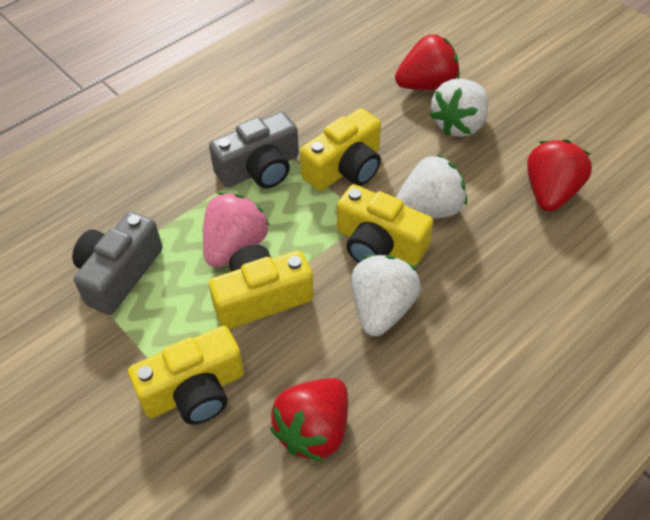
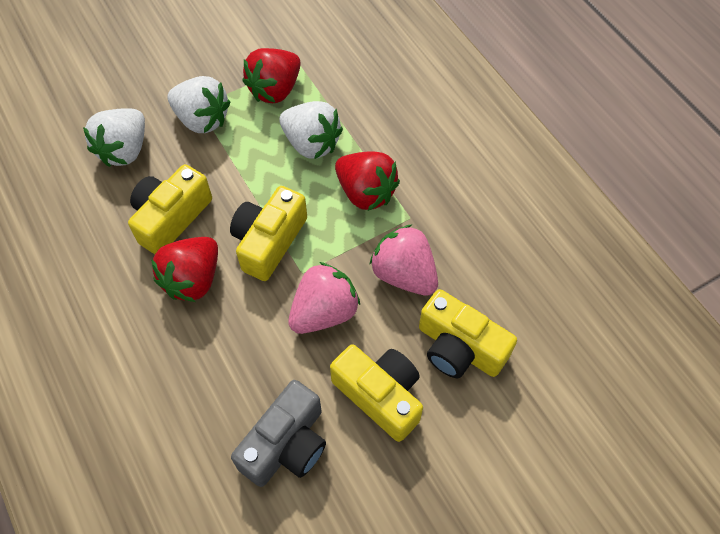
grey camera: 2 -> 1
pink strawberry: 1 -> 2

